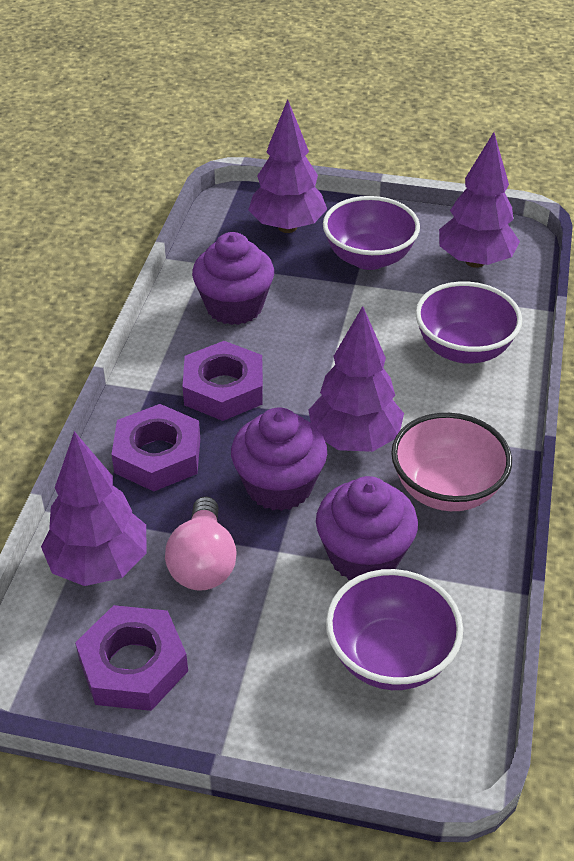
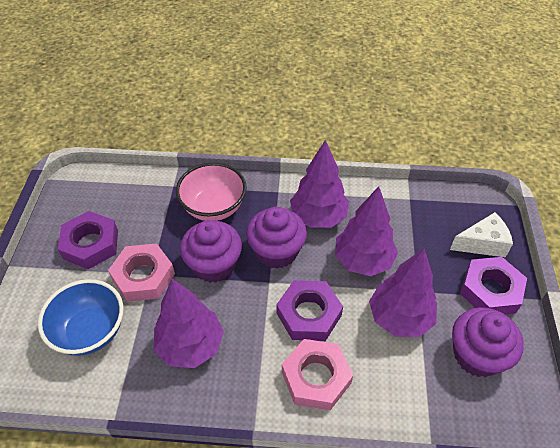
blue bowl: 0 -> 1
pink light bulb: 1 -> 0
pink nut: 0 -> 2
purple bowl: 3 -> 0
white cheese: 0 -> 1

